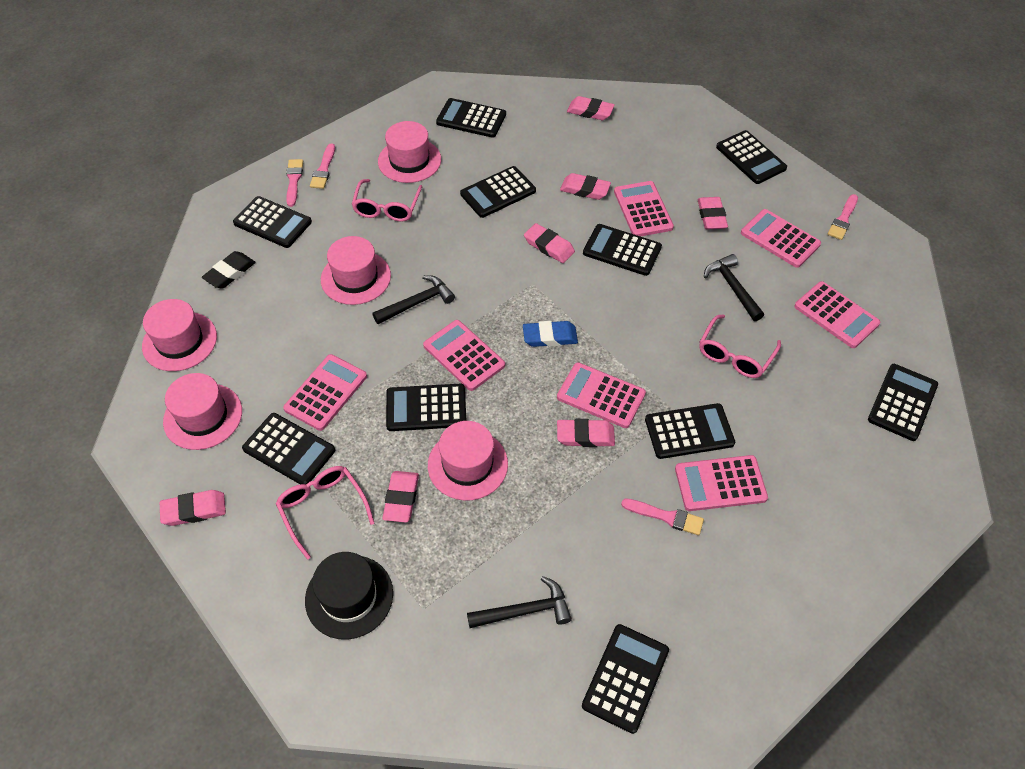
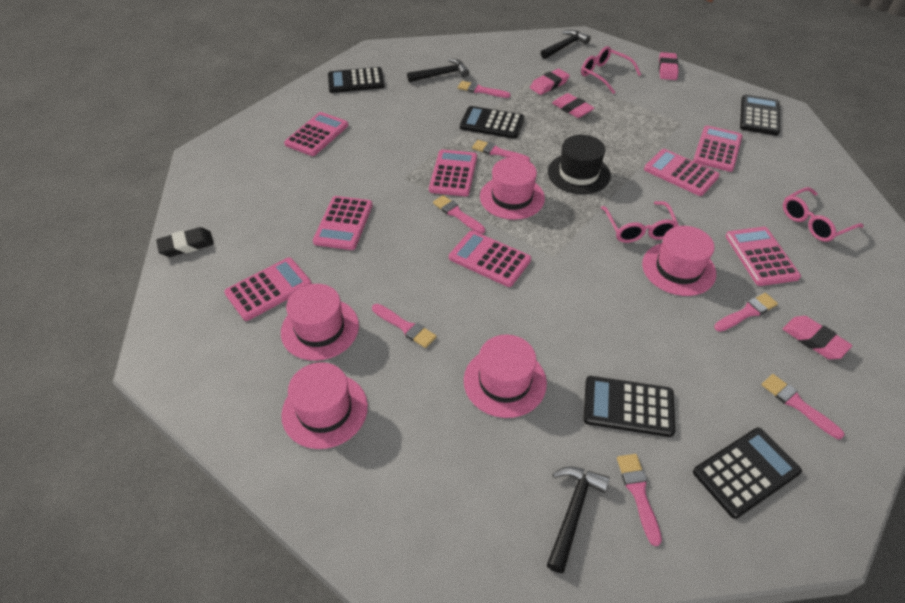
black calculator: 10 -> 5
blue eraser: 1 -> 0
pink brush: 4 -> 7
pink calculator: 7 -> 8
pink eraser: 7 -> 4

